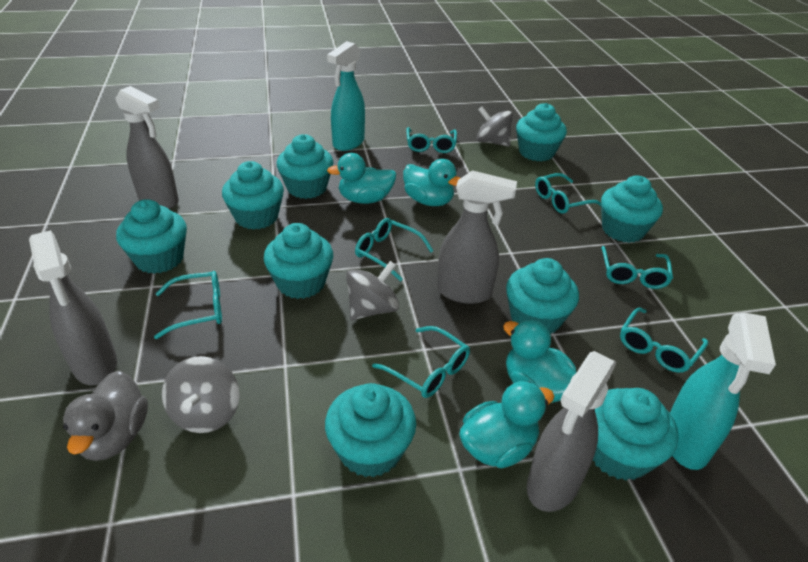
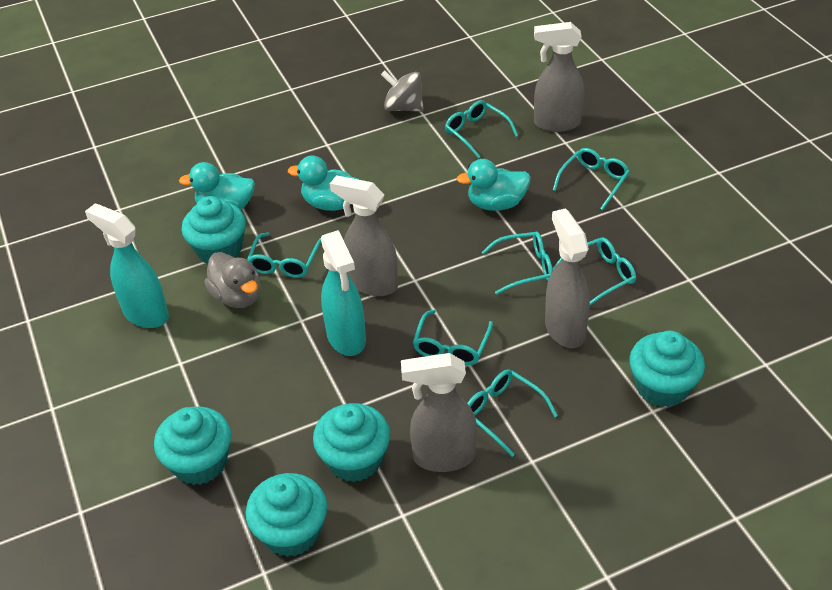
grey spinning top: 3 -> 1
turquoise cupcake: 9 -> 5
turquoise duck: 4 -> 3

